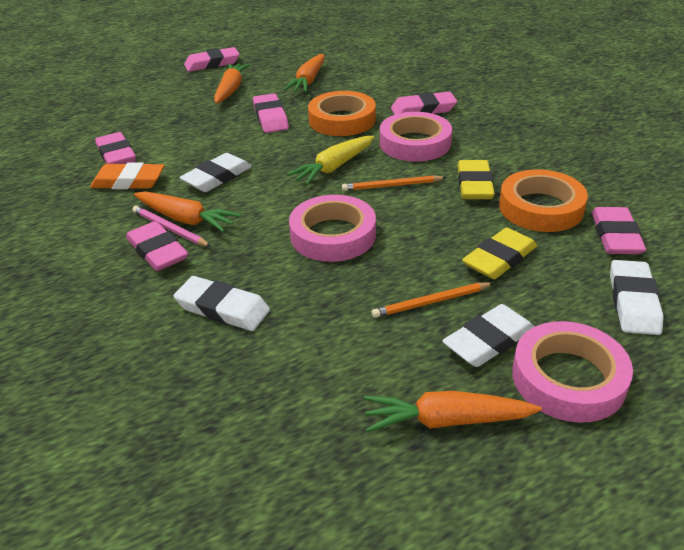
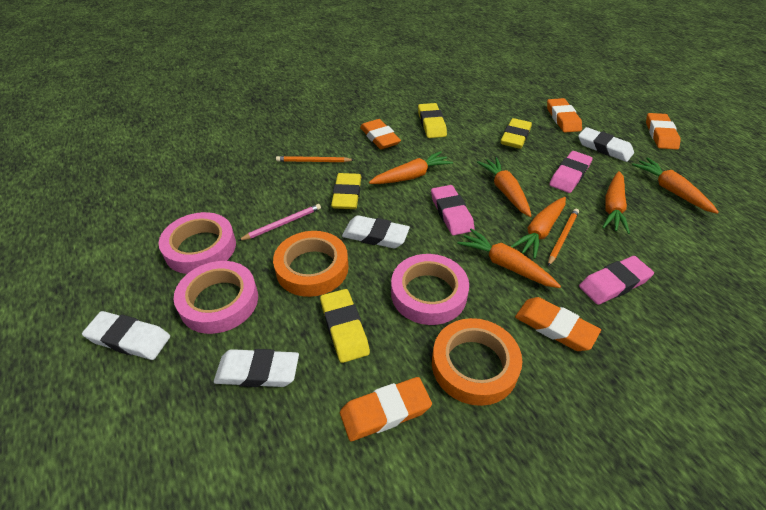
orange carrot: 4 -> 6
orange eraser: 1 -> 5
pink eraser: 6 -> 3
yellow carrot: 1 -> 0
yellow eraser: 2 -> 4

